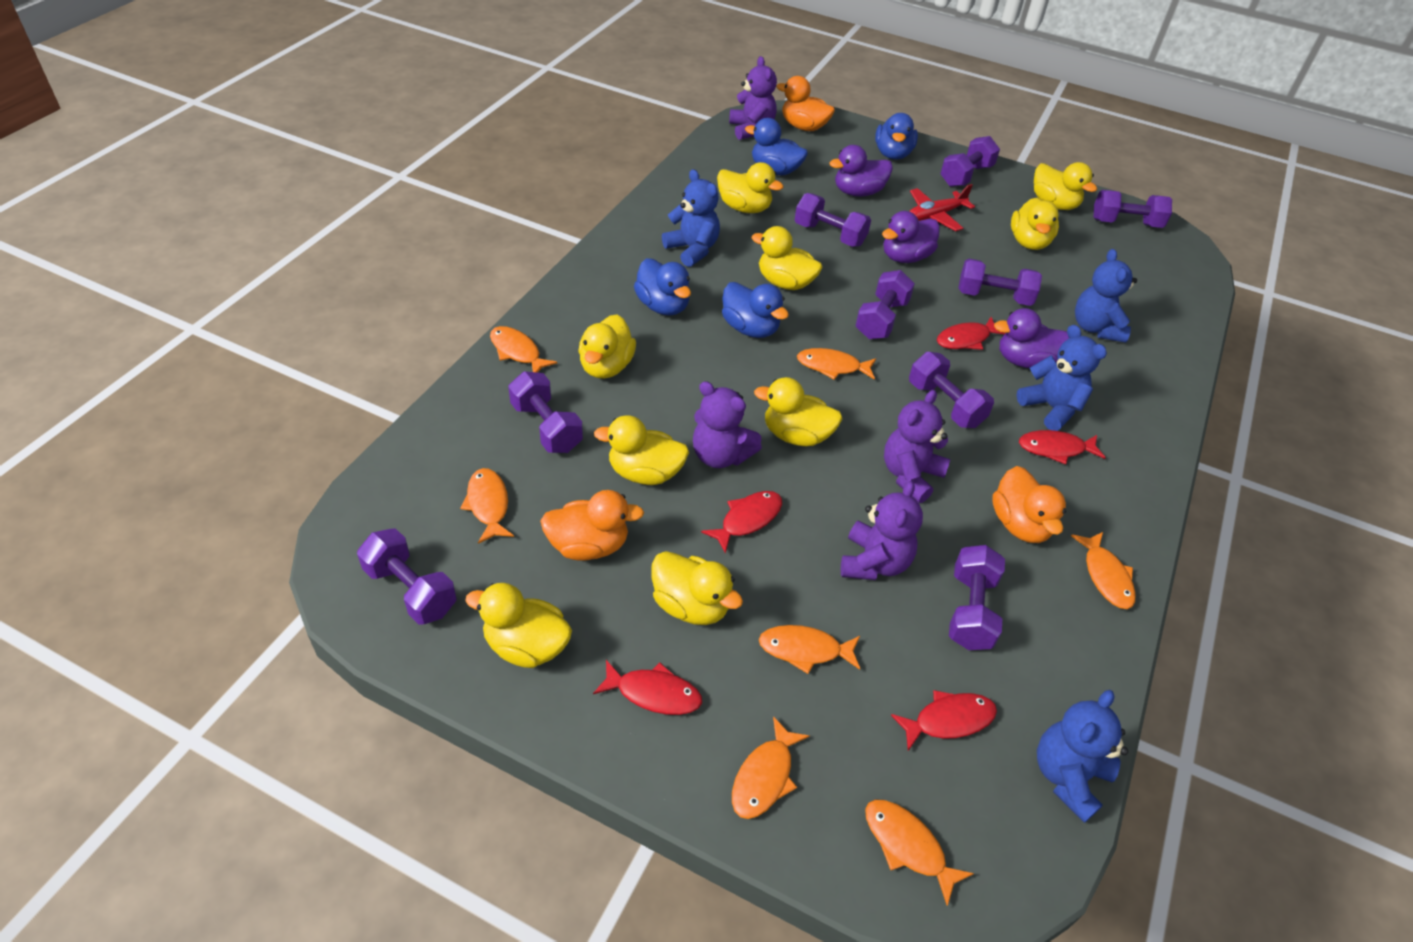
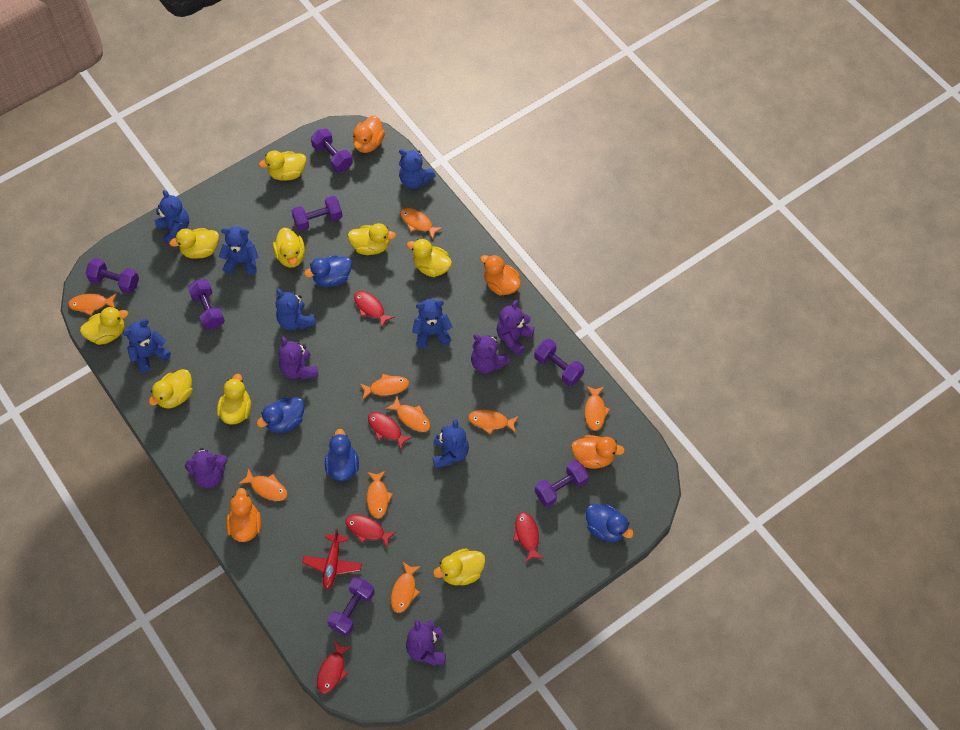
blue teddy bear: 4 -> 7
orange duck: 3 -> 4
orange fish: 7 -> 9
purple duck: 3 -> 0
purple dumbbell: 9 -> 7
purple teddy bear: 4 -> 5

